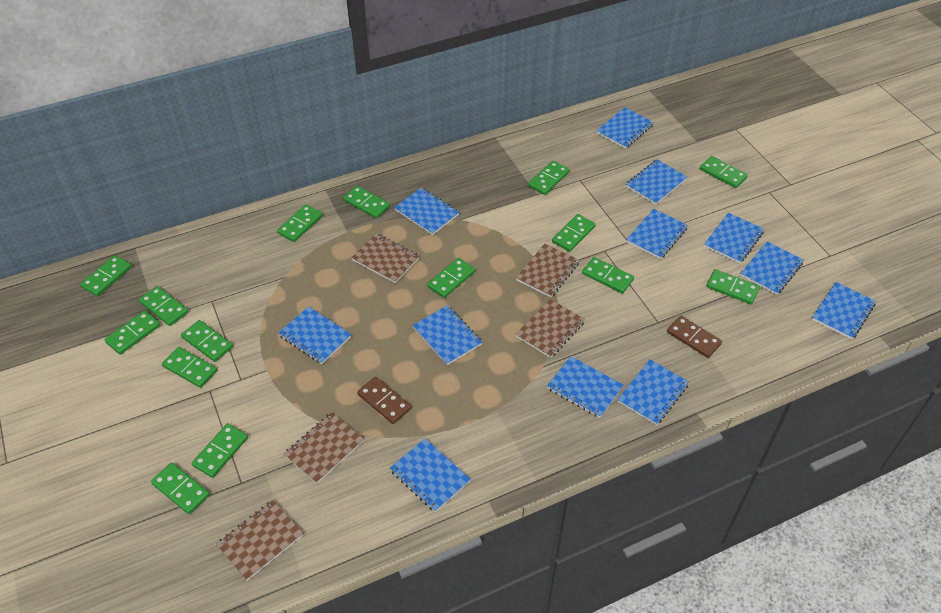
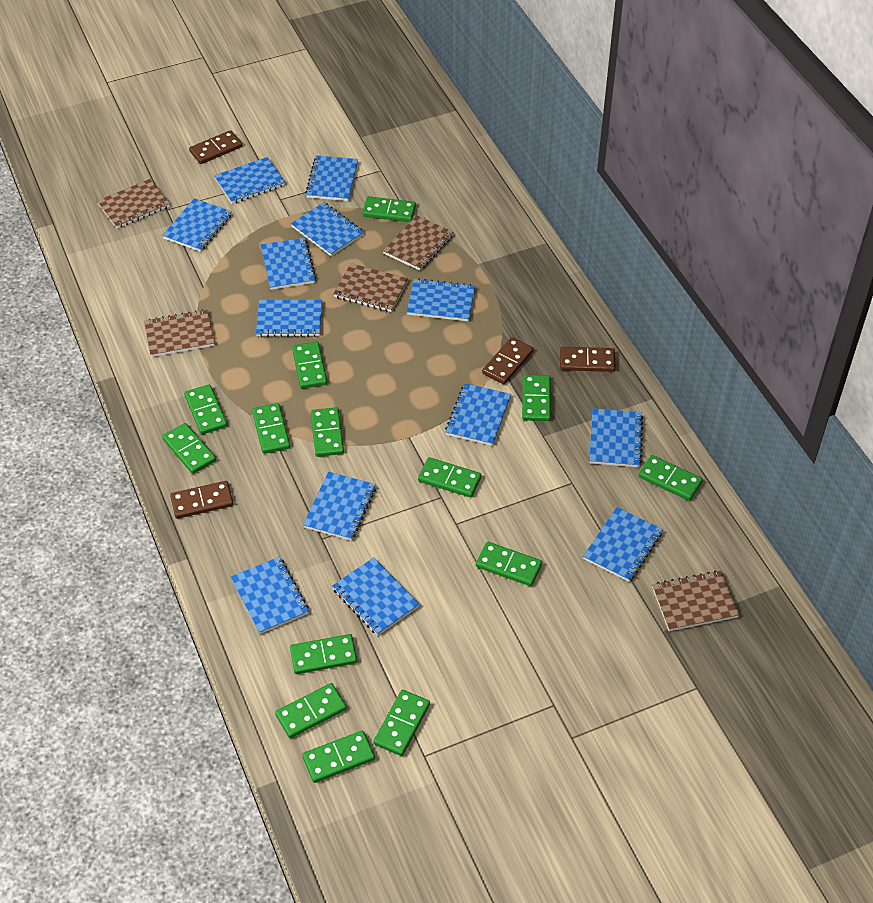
blue notebook: 12 -> 13
brown domino: 2 -> 4
green domino: 15 -> 14

